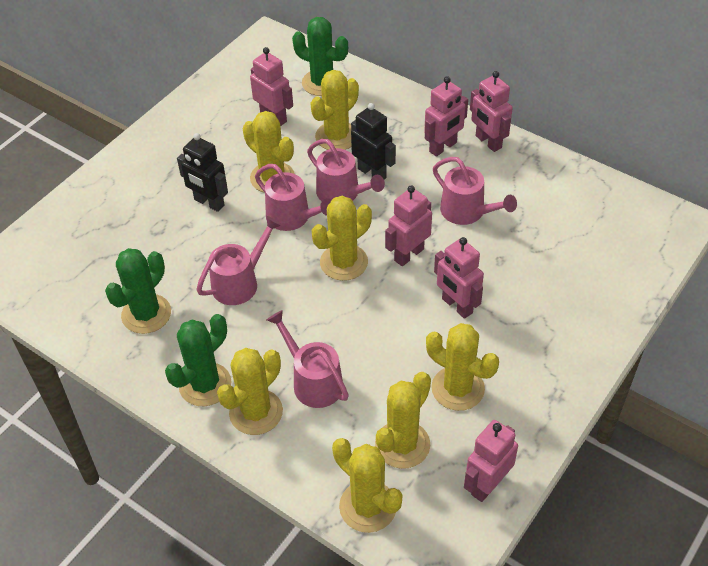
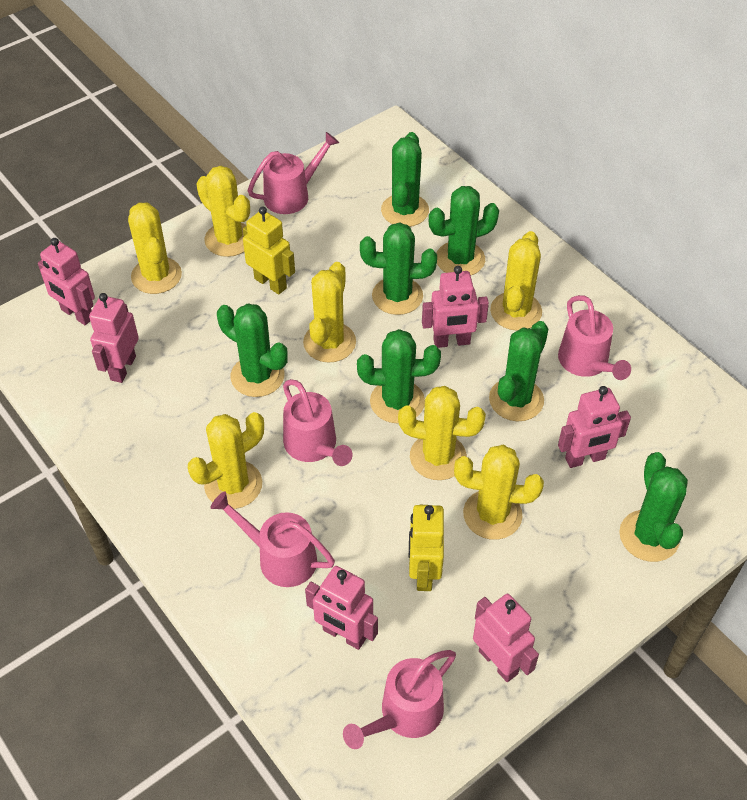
black robot: 2 -> 0
green cactus: 3 -> 7
yellow robot: 0 -> 2

